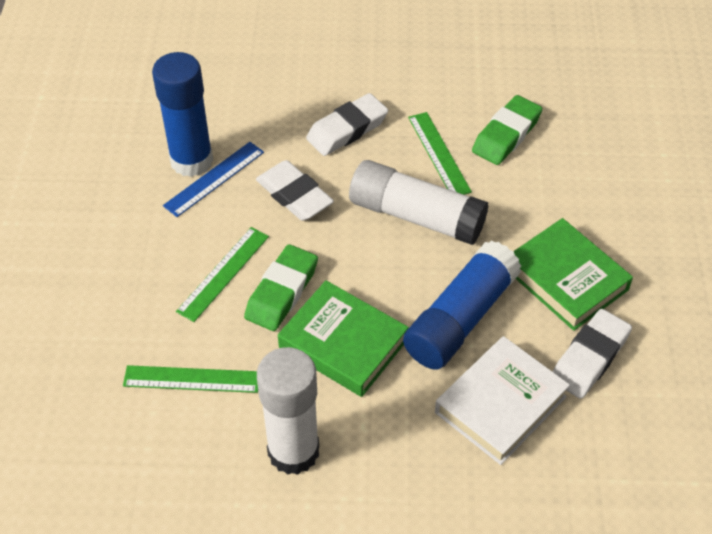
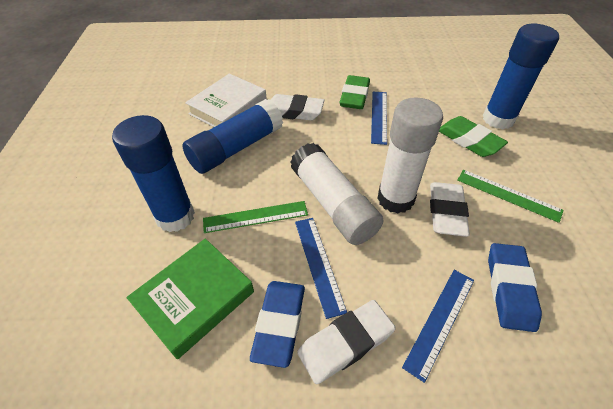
blue eraser: 0 -> 2
blue glue stick: 2 -> 3
blue ruler: 1 -> 3
green book: 2 -> 1
green ruler: 3 -> 2

